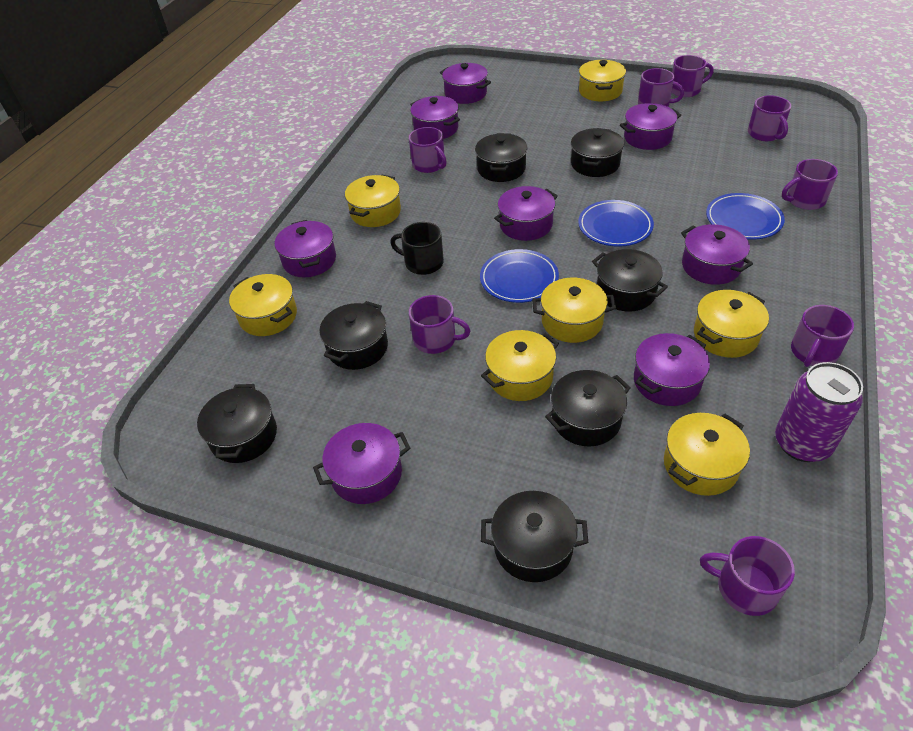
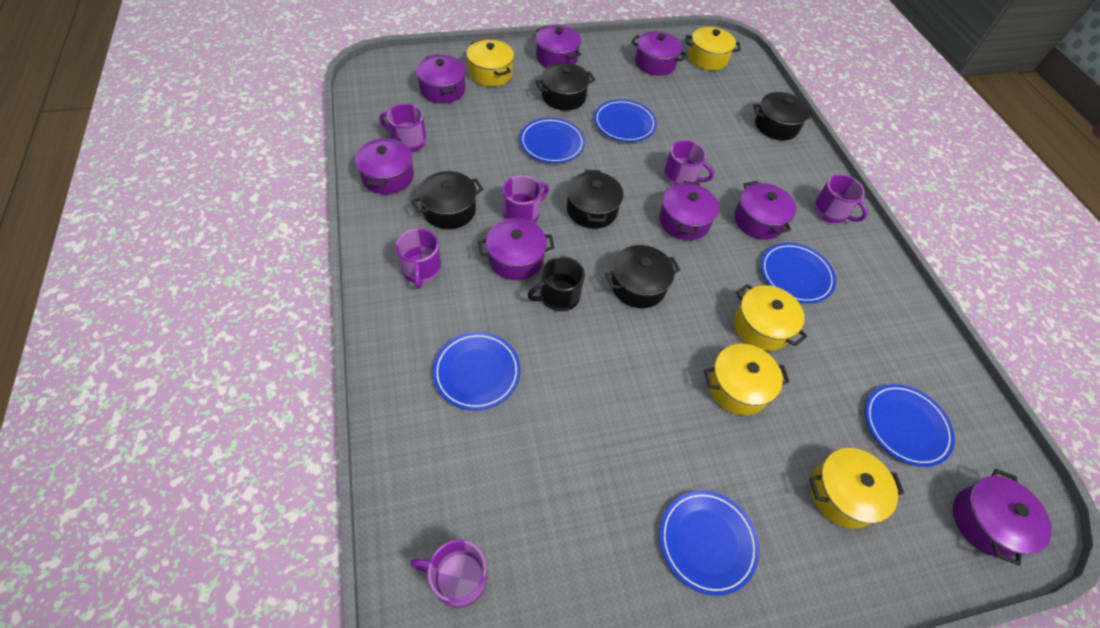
black pot: 7 -> 5
blue plate: 3 -> 6
purple can: 1 -> 0
purple mug: 8 -> 6
yellow pot: 7 -> 5

